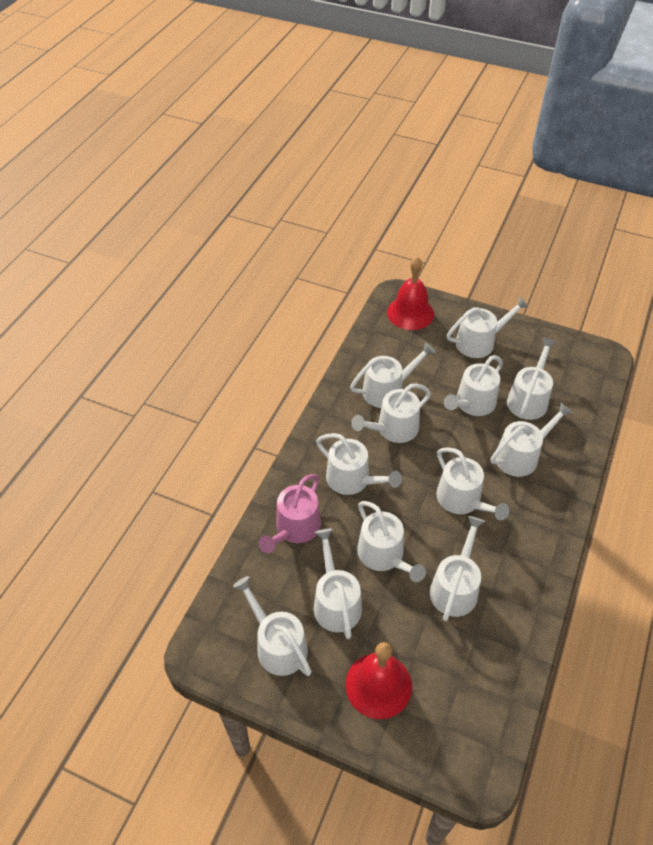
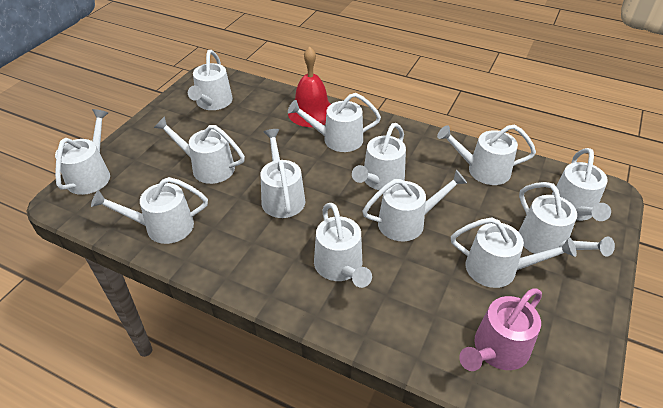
red bell: 2 -> 1
white watering can: 12 -> 13

